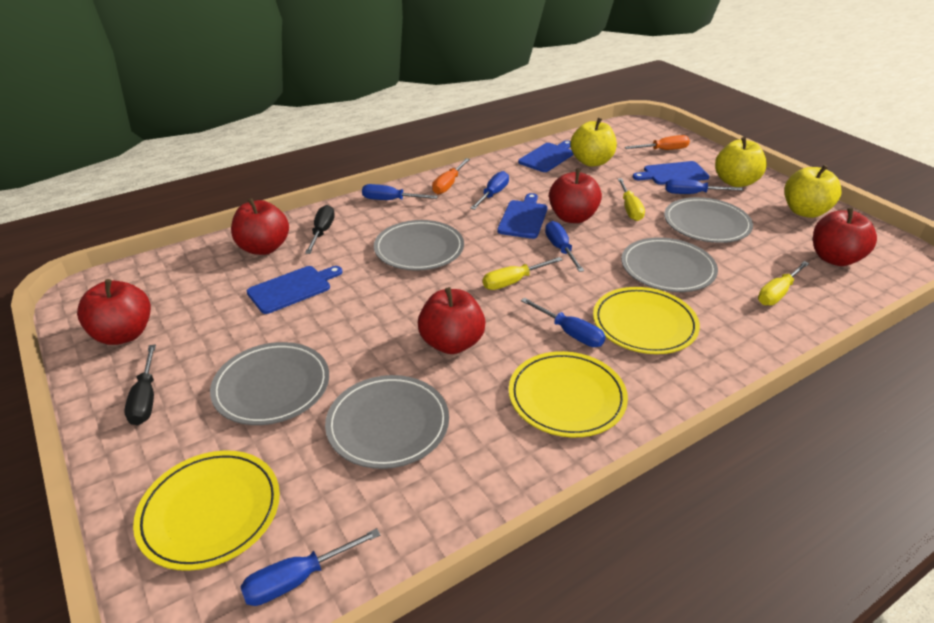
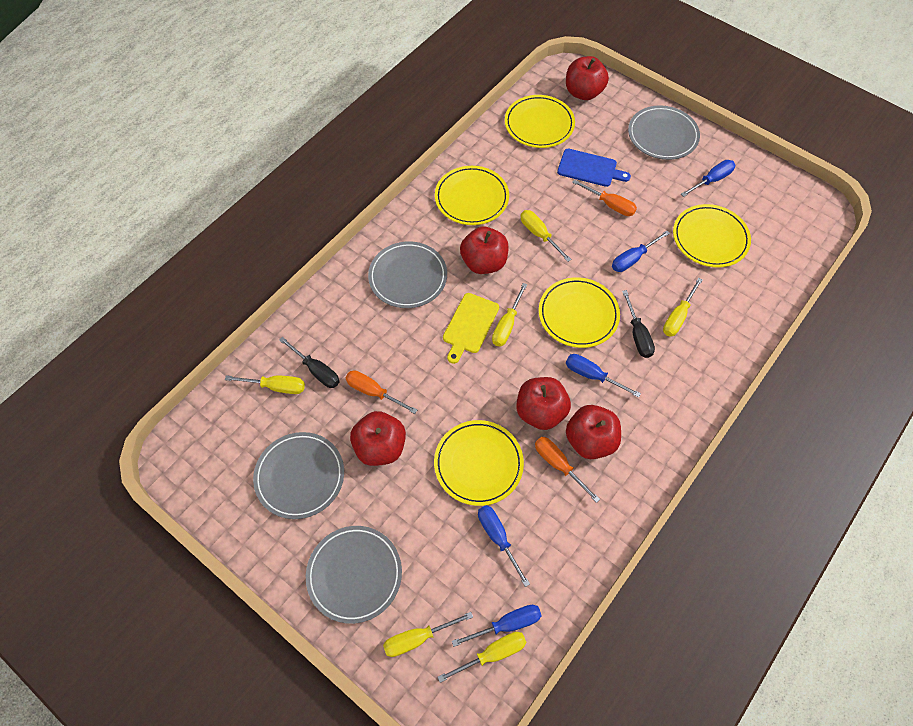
blue cutting board: 4 -> 1
blue screwdriver: 6 -> 5
grey plate: 5 -> 4
orange screwdriver: 2 -> 3
yellow apple: 3 -> 0
yellow cutting board: 0 -> 1
yellow plate: 3 -> 5
yellow screwdriver: 3 -> 6

